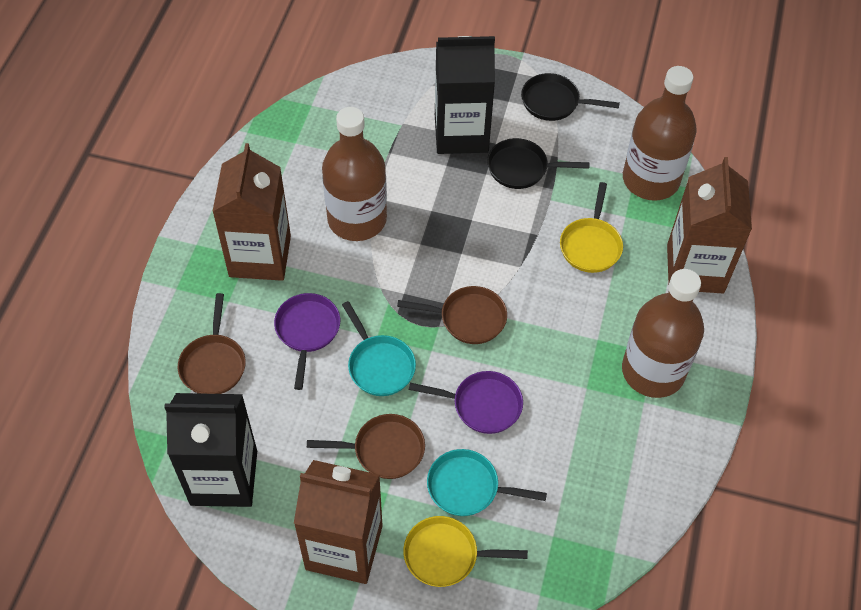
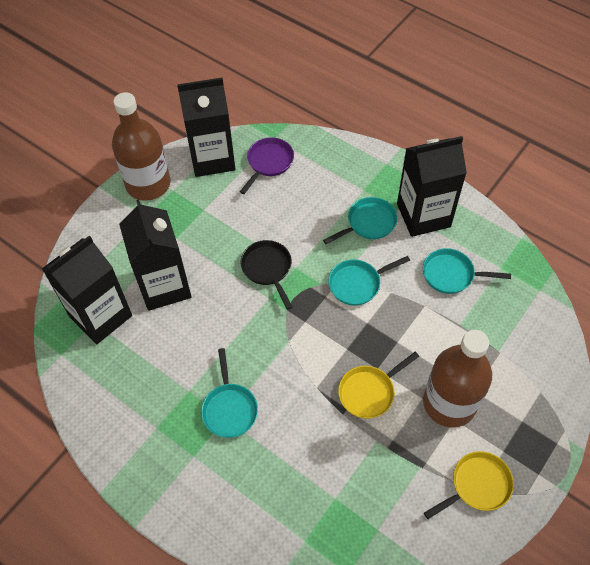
black carton: 2 -> 4
black pan: 2 -> 1
brown bottle: 3 -> 2
brown carton: 3 -> 0
brown pan: 3 -> 0
purple pan: 2 -> 1
turquoise pan: 2 -> 4

